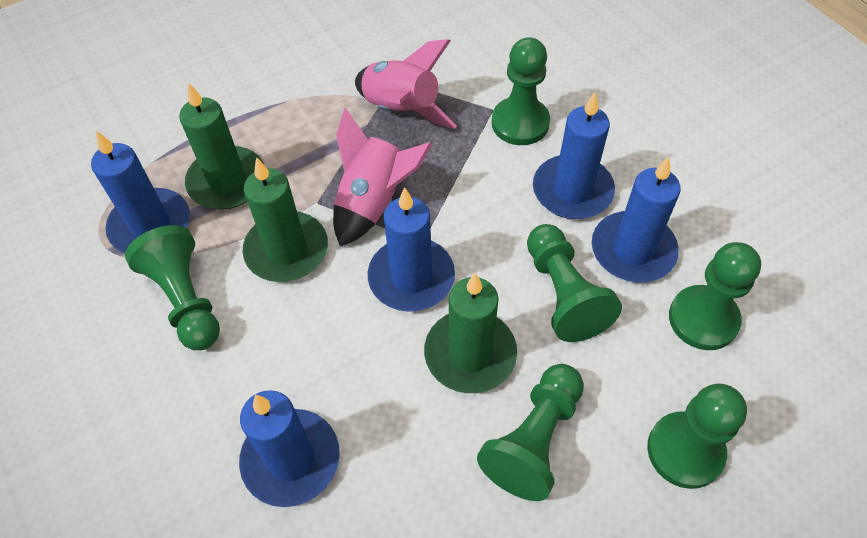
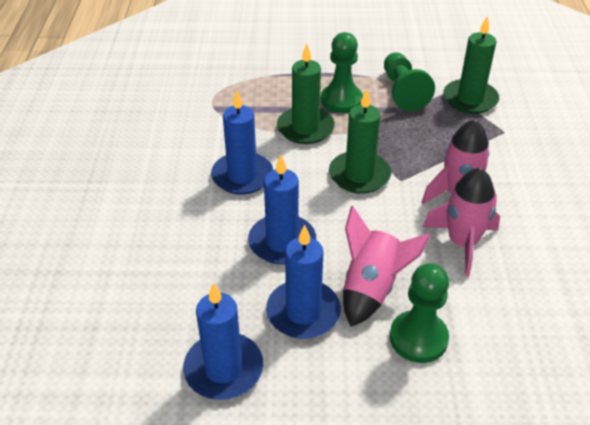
blue candle: 5 -> 4
green pawn: 6 -> 3
pink rocket: 2 -> 3

